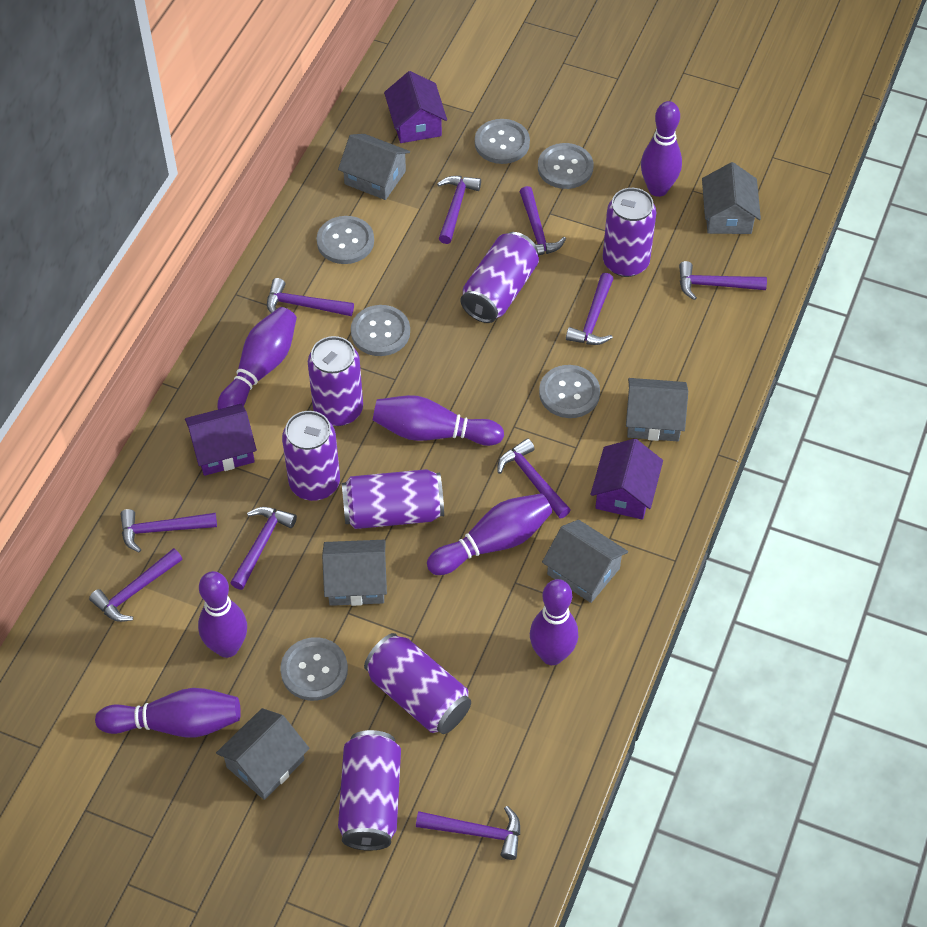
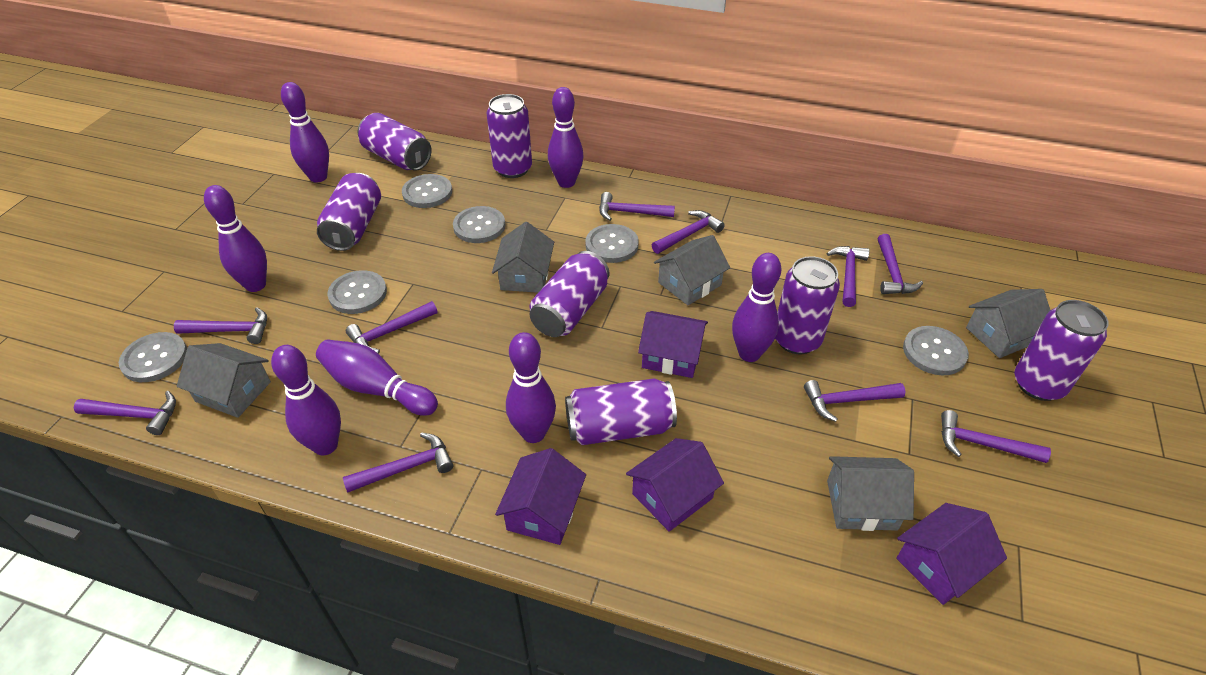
grey house: 6 -> 5
purple house: 3 -> 4

